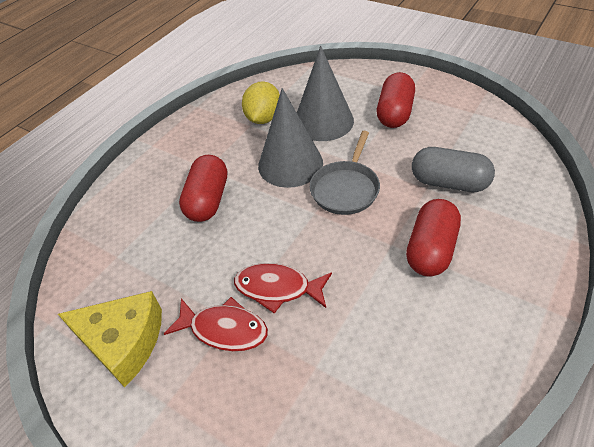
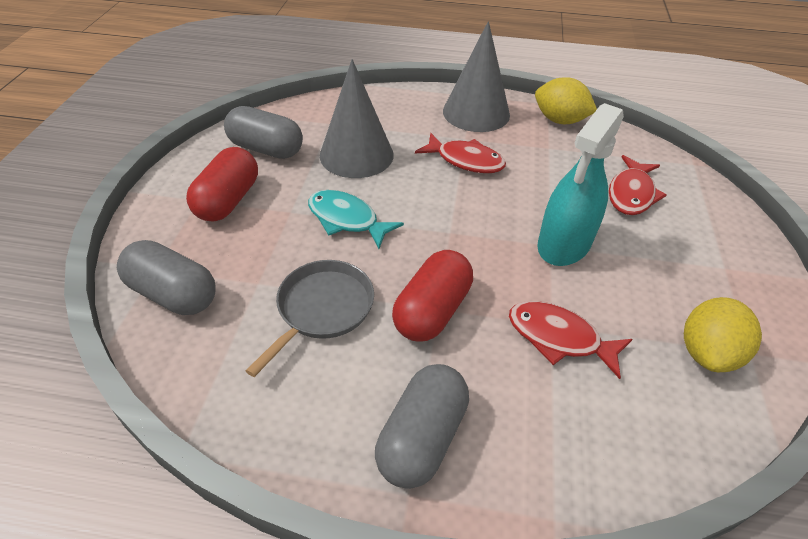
grey capsule: 1 -> 3
red capsule: 3 -> 2
red fish: 2 -> 3
turquoise fish: 0 -> 1
turquoise spray bottle: 0 -> 1
yellow cheese: 1 -> 0
yellow lemon: 1 -> 2

